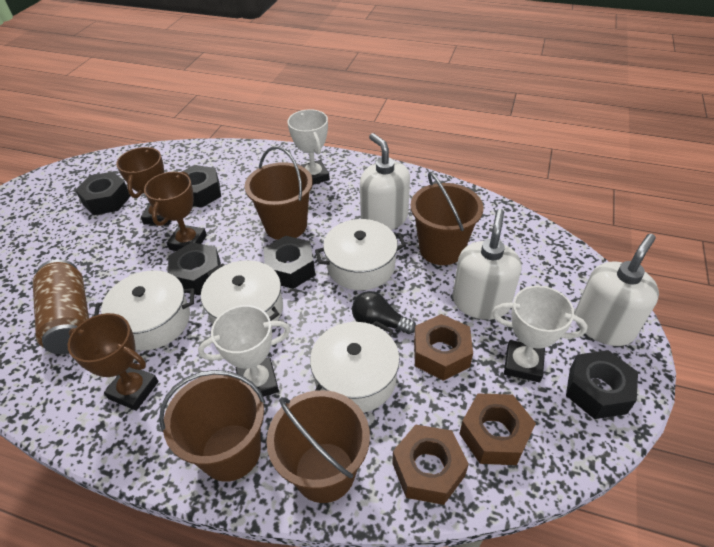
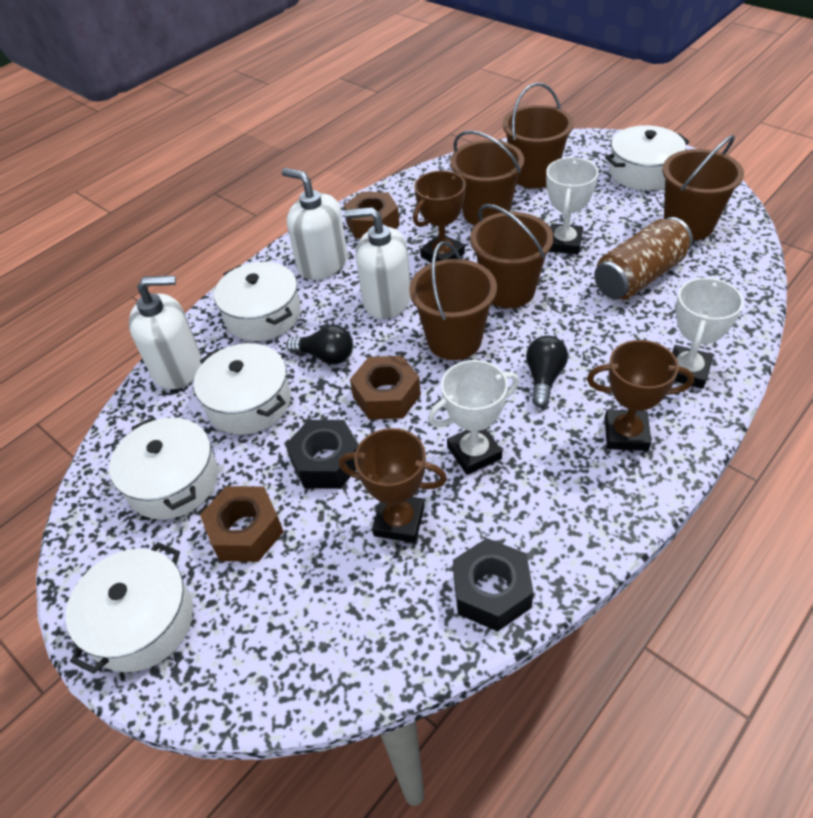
black light bulb: 1 -> 2
black nut: 5 -> 2
brown bucket: 4 -> 5
white pot: 4 -> 5

